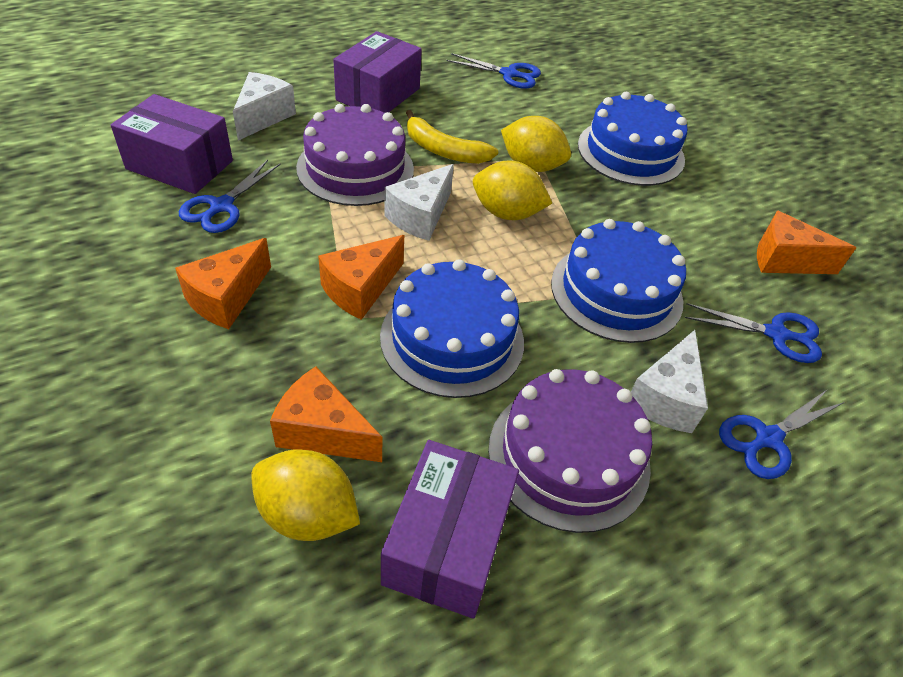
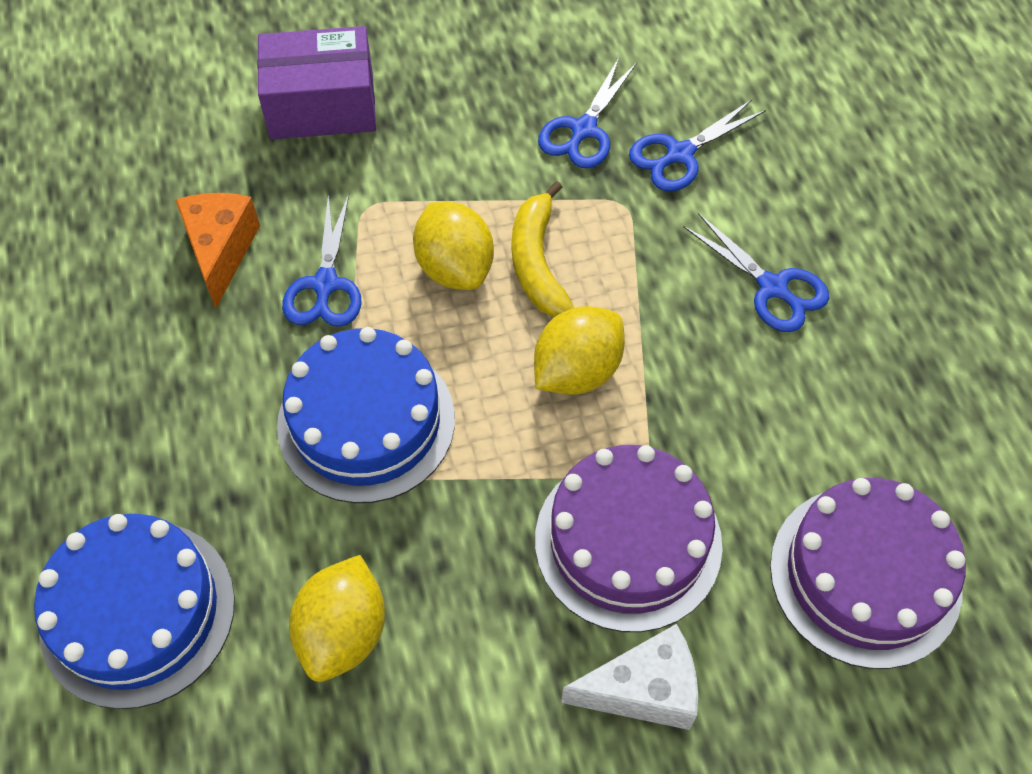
blue cake: 3 -> 2
orange cheese: 4 -> 1
purple box: 3 -> 1
white cheese: 3 -> 1

